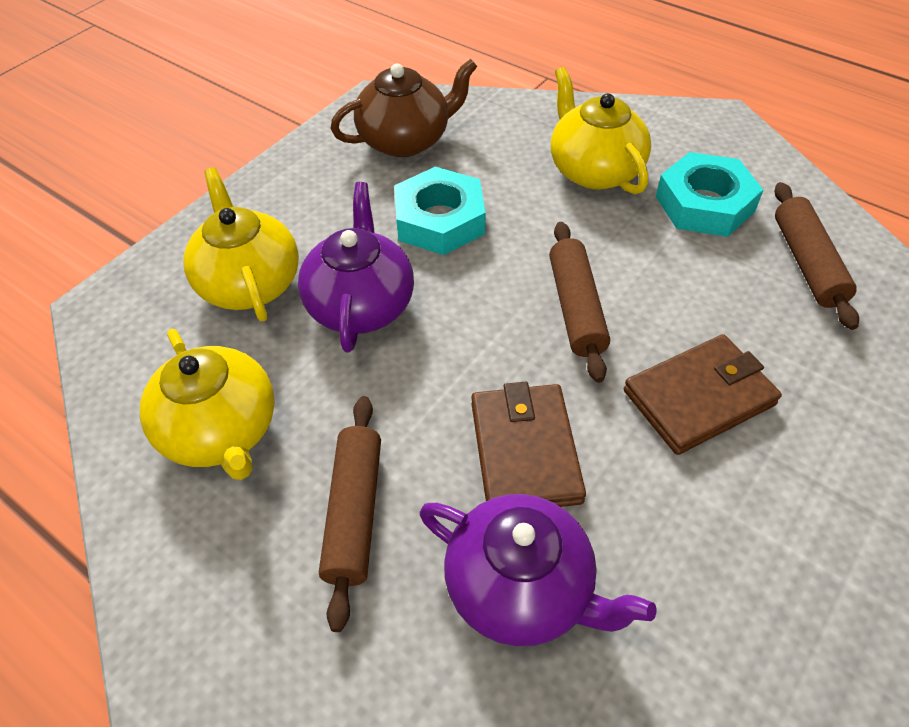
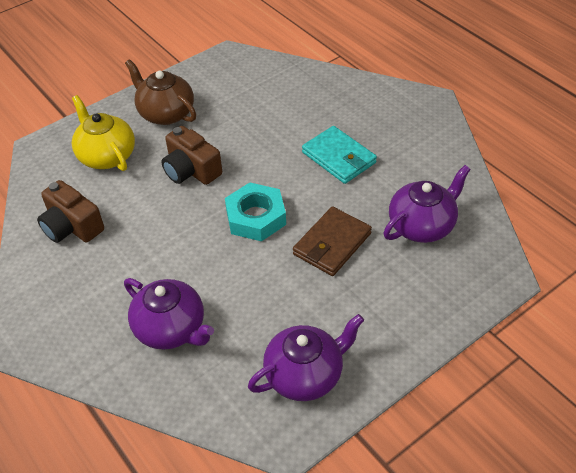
brown camera: 0 -> 2
brown rolling pin: 3 -> 0
brown wallet: 2 -> 1
purple teapot: 2 -> 3
turquoise nut: 2 -> 1
turquoise wallet: 0 -> 1
yellow teapot: 3 -> 1

